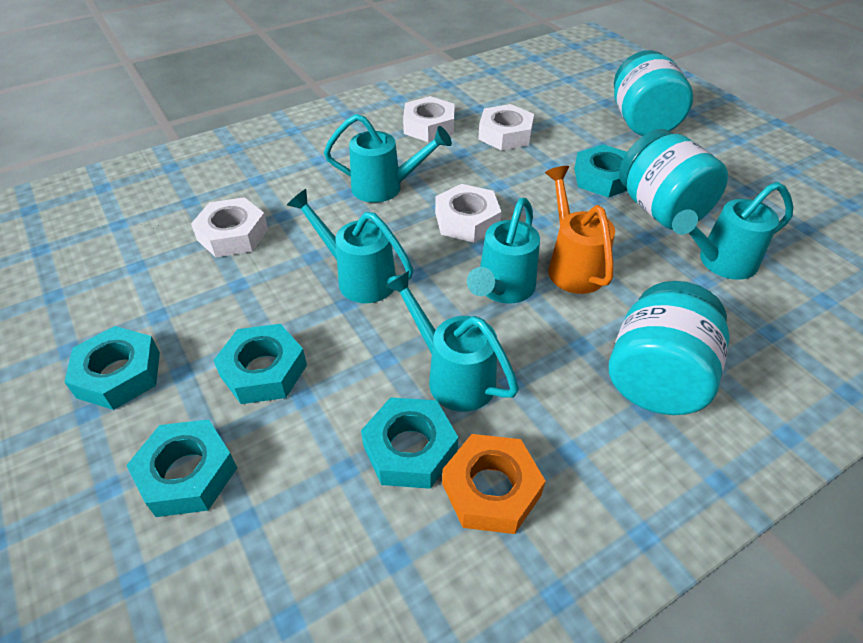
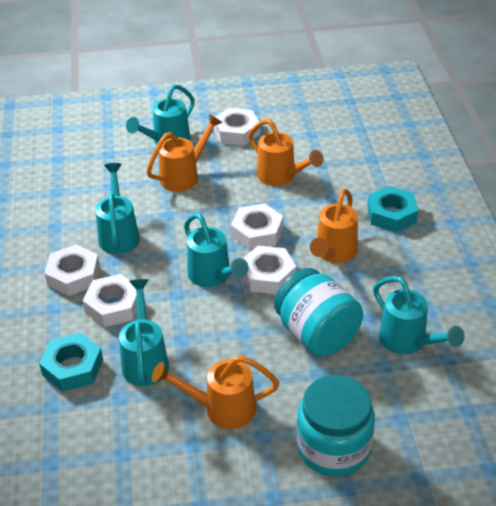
orange nut: 1 -> 0
orange watering can: 1 -> 4
turquoise jar: 3 -> 2
turquoise nut: 5 -> 2
white nut: 4 -> 5

